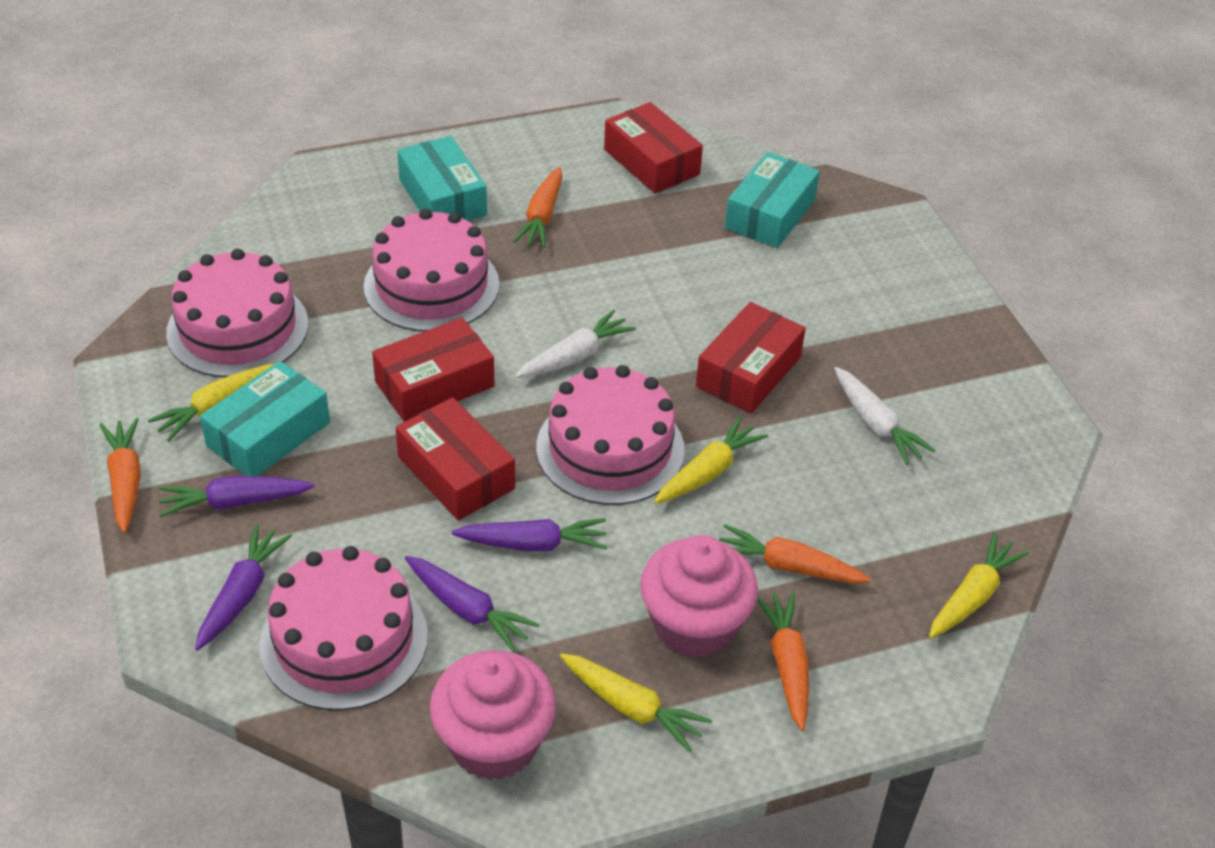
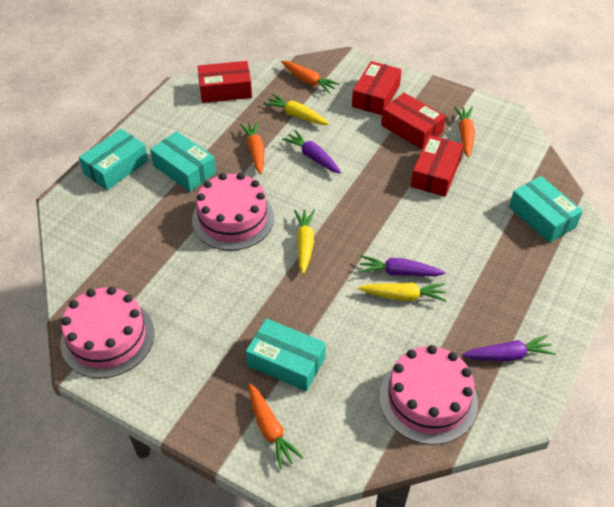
pink cake: 4 -> 3
pink cupcake: 2 -> 0
purple carrot: 4 -> 3
turquoise box: 3 -> 4
white carrot: 2 -> 0
yellow carrot: 4 -> 3

